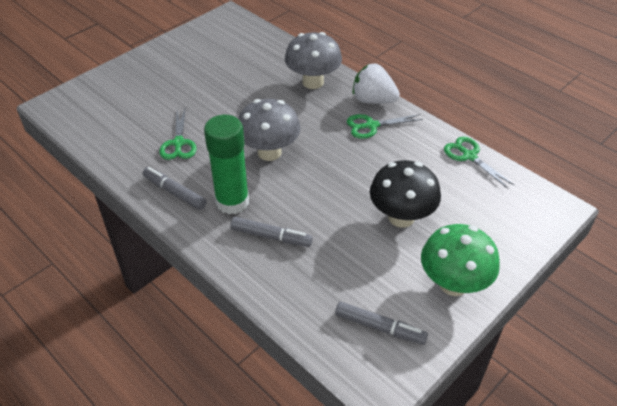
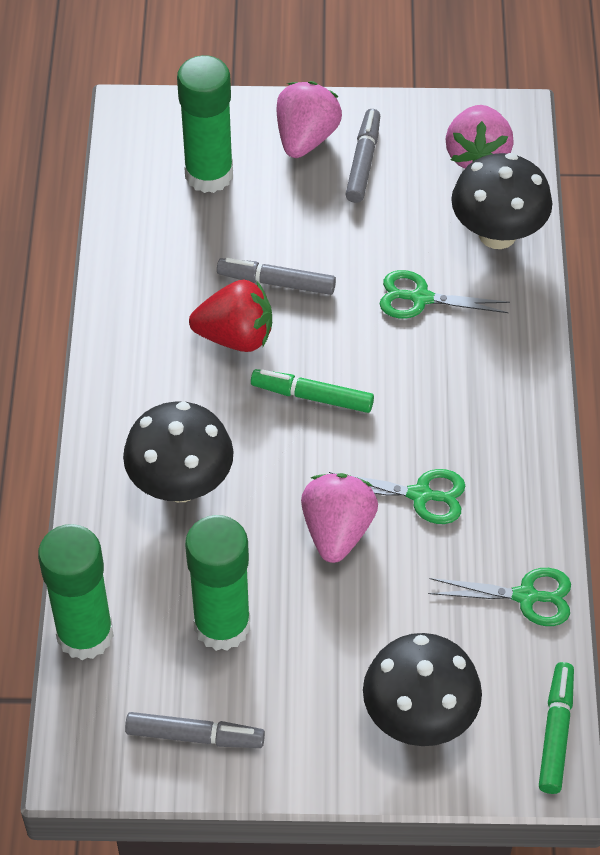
black mushroom: 1 -> 3
green glue stick: 1 -> 3
green marker: 0 -> 2
green mushroom: 1 -> 0
grey mushroom: 2 -> 0
pink strawberry: 0 -> 3
red strawberry: 0 -> 1
white strawberry: 1 -> 0

